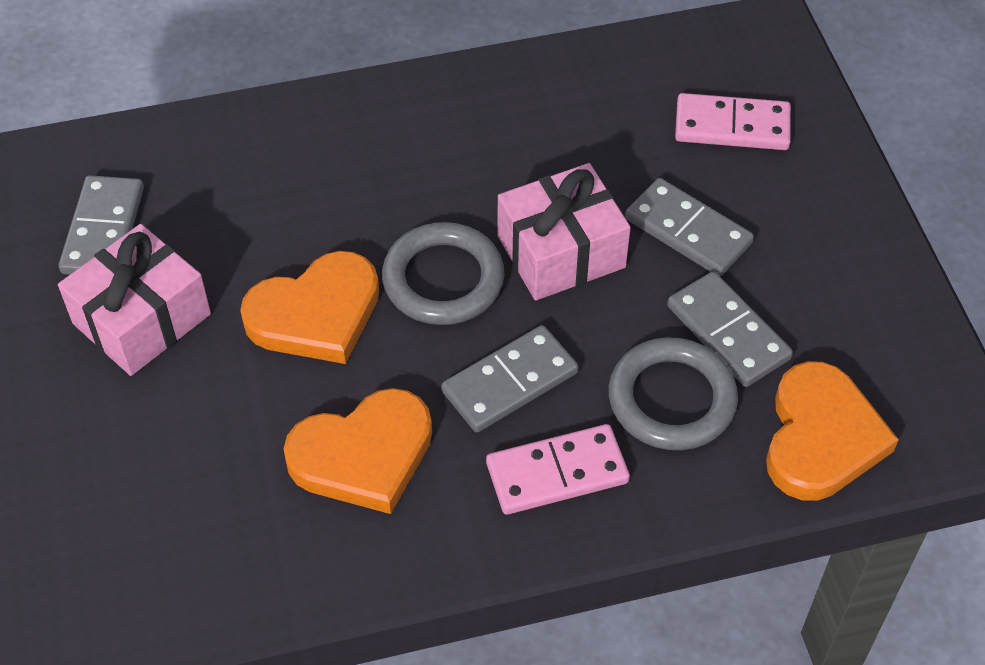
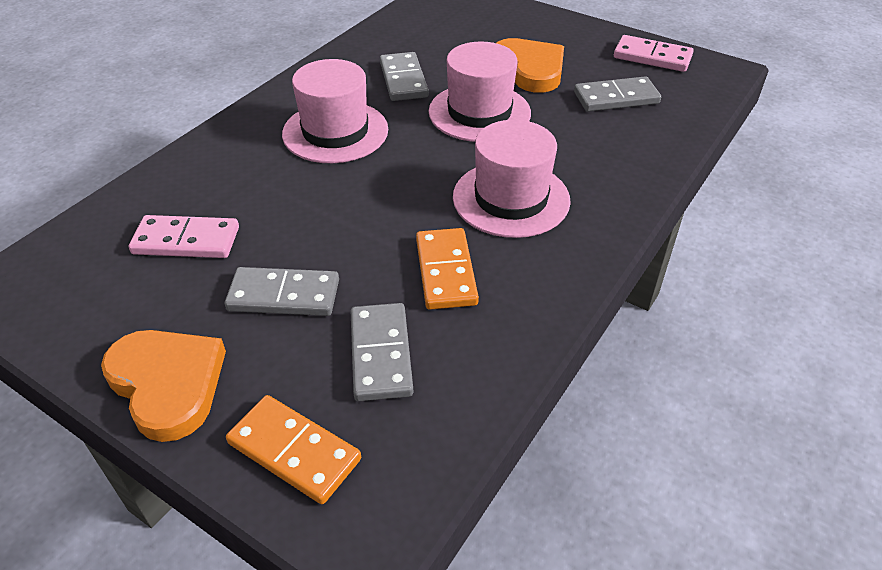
grey ring: 2 -> 0
orange domino: 0 -> 2
orange heart: 3 -> 2
pink gift: 2 -> 0
pink hat: 0 -> 3

